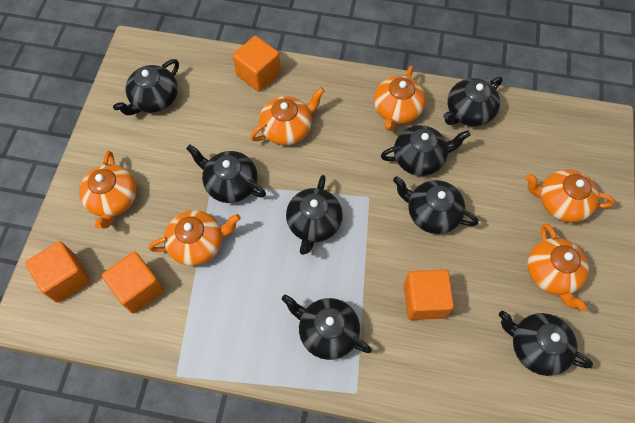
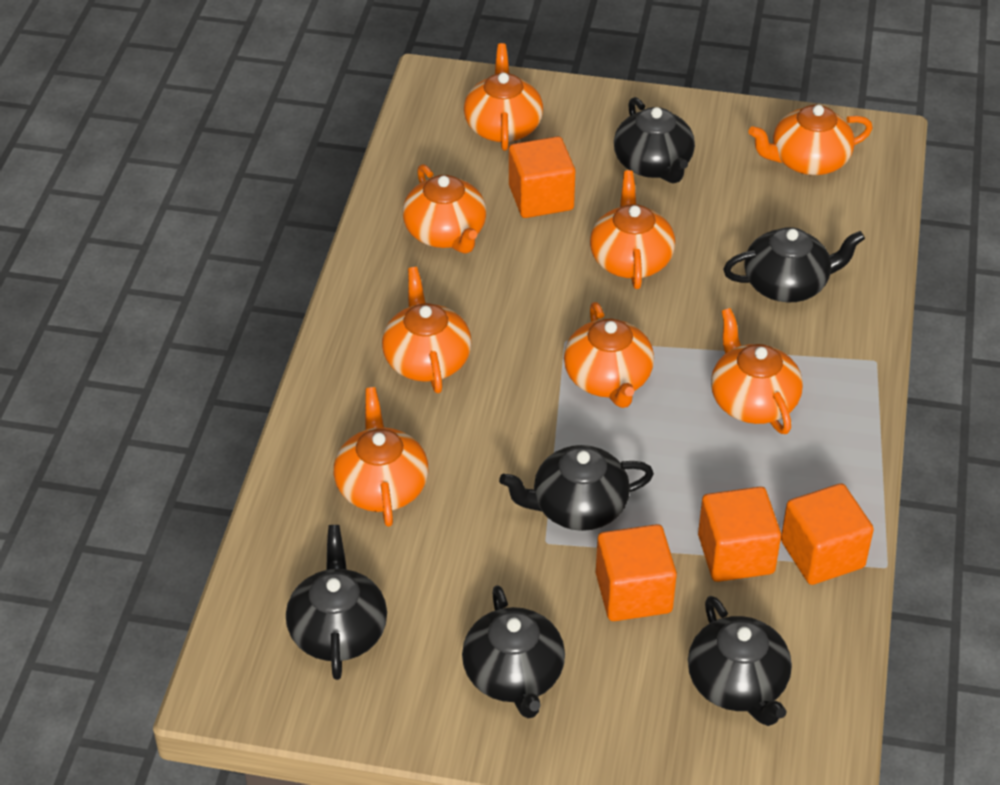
black teapot: 8 -> 6
orange teapot: 6 -> 8

